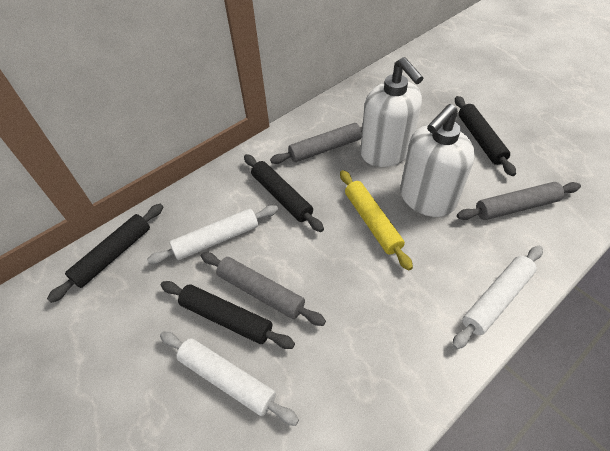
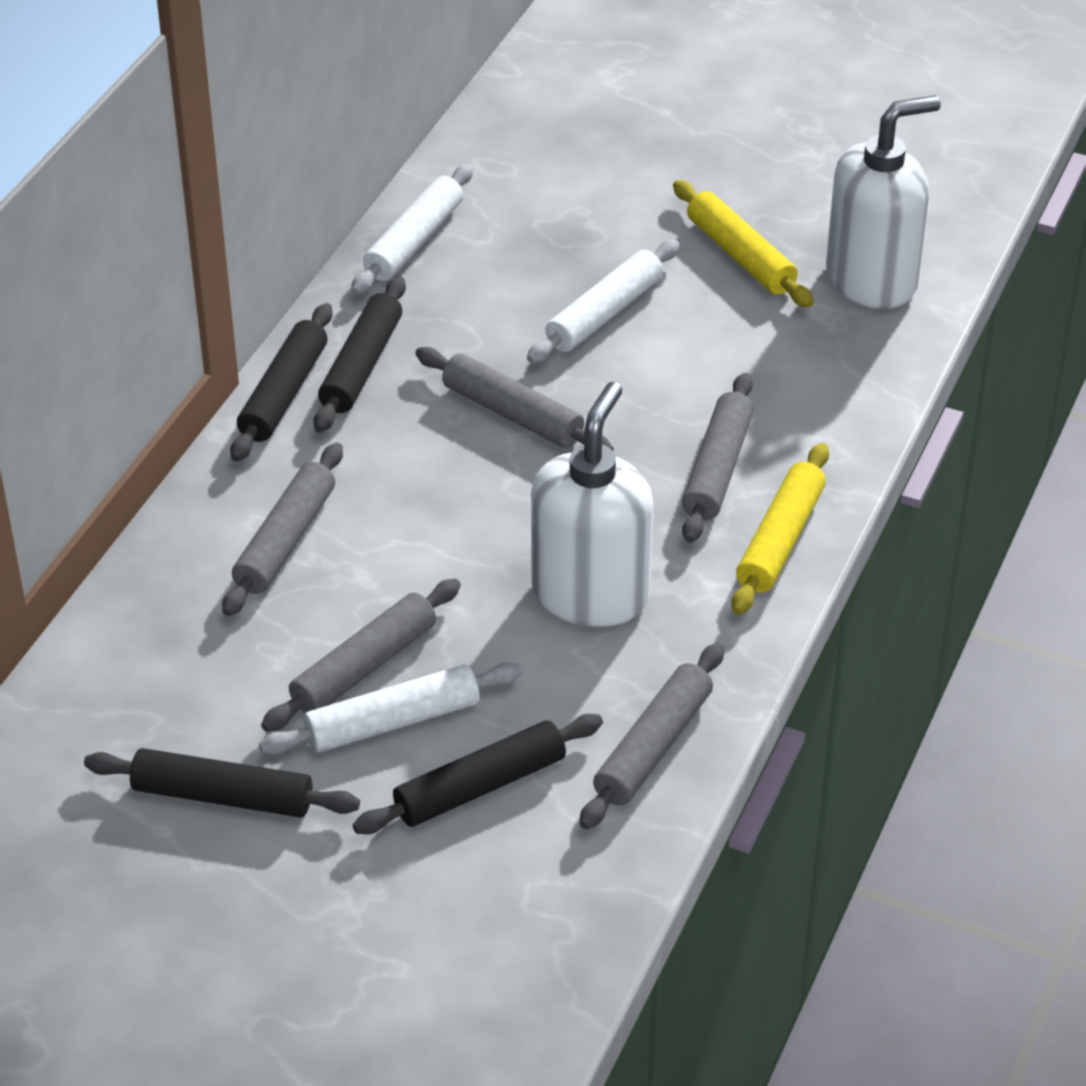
grey rolling pin: 3 -> 5
yellow rolling pin: 1 -> 2

